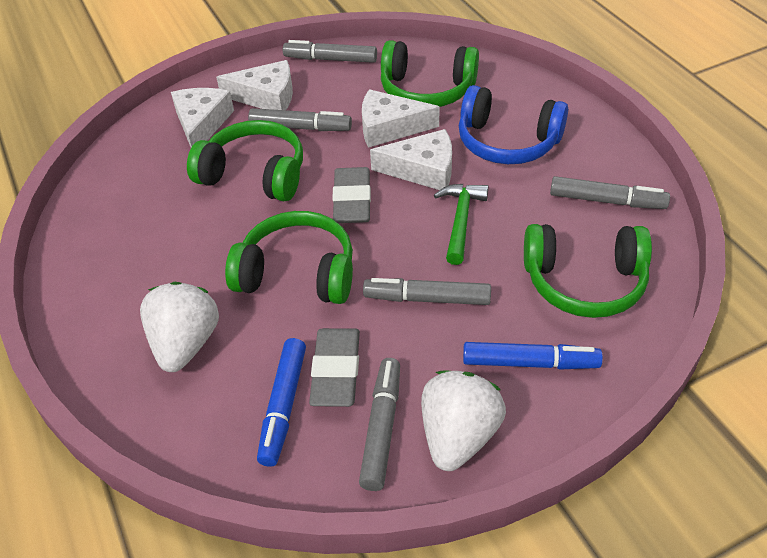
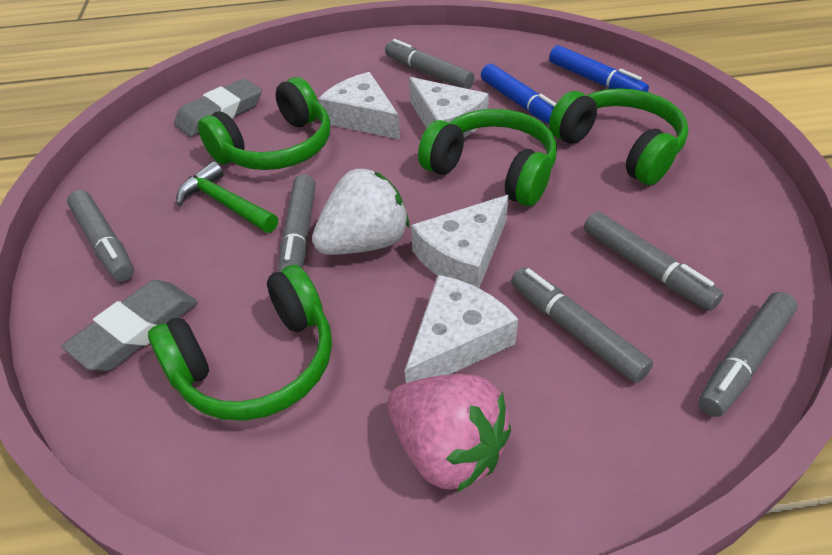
blue headphones: 1 -> 0
grey marker: 5 -> 6
pink strawberry: 0 -> 1
white strawberry: 2 -> 1

